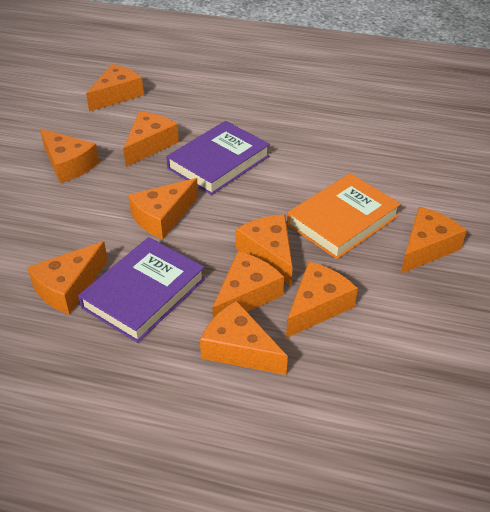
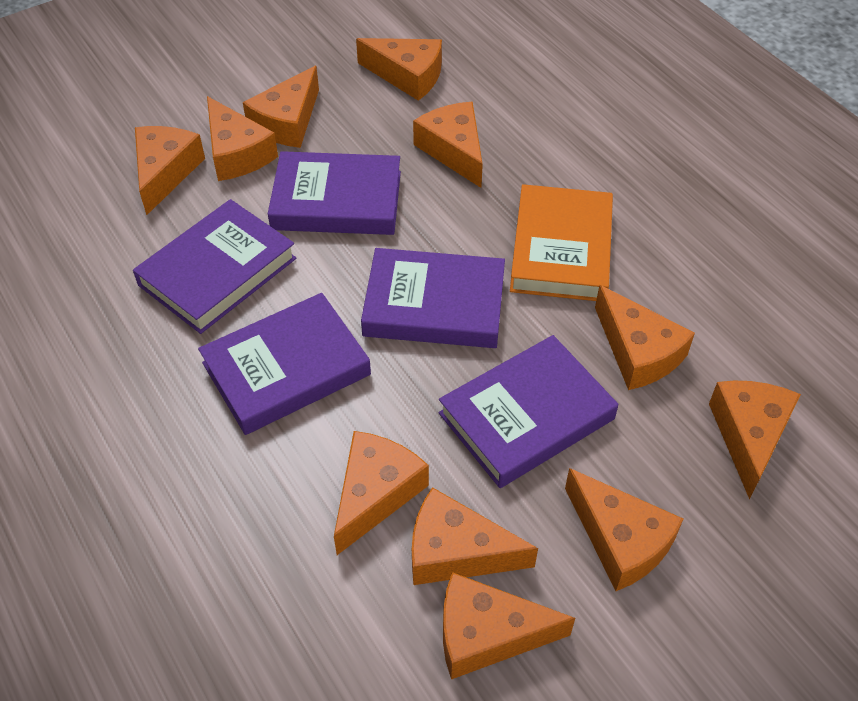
orange cheese: 10 -> 11
purple book: 2 -> 5

